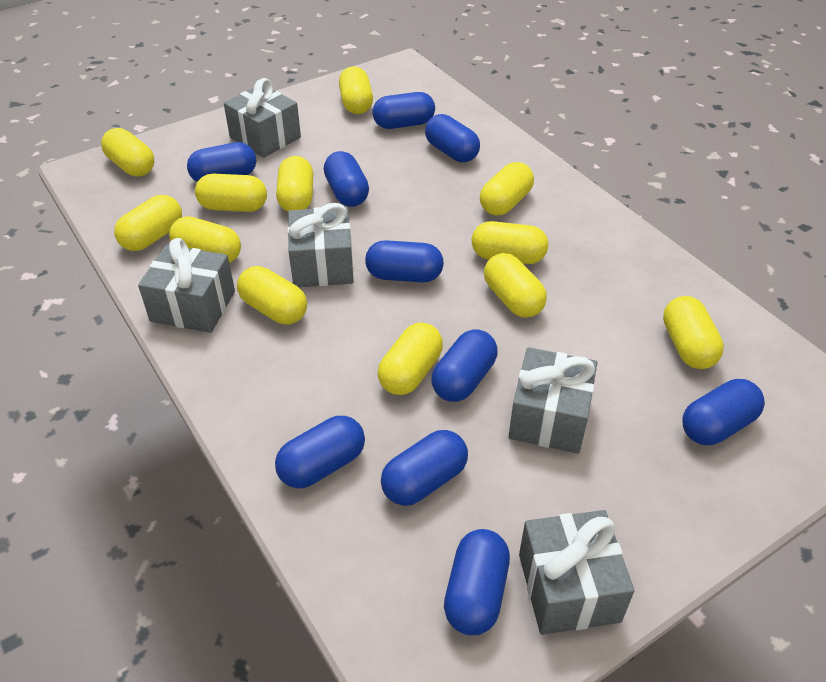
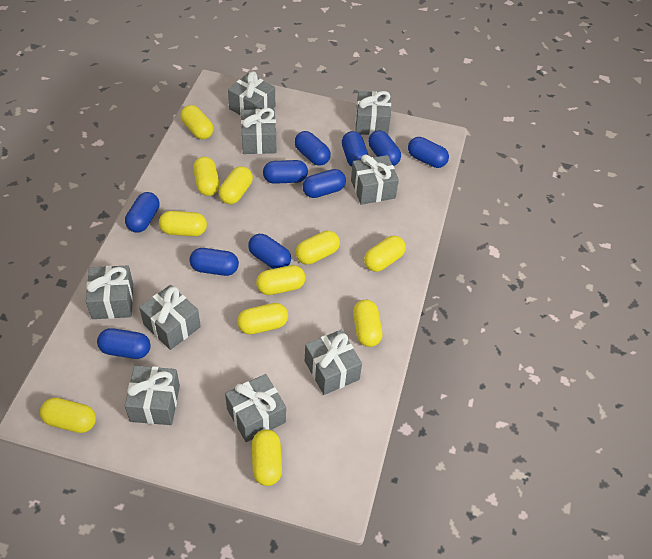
grey gift: 5 -> 9
yellow capsule: 12 -> 11

